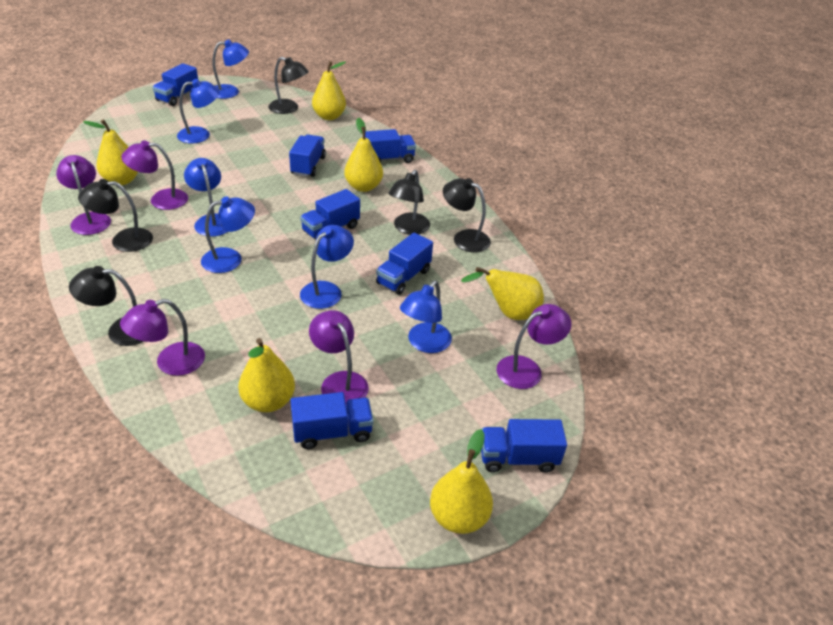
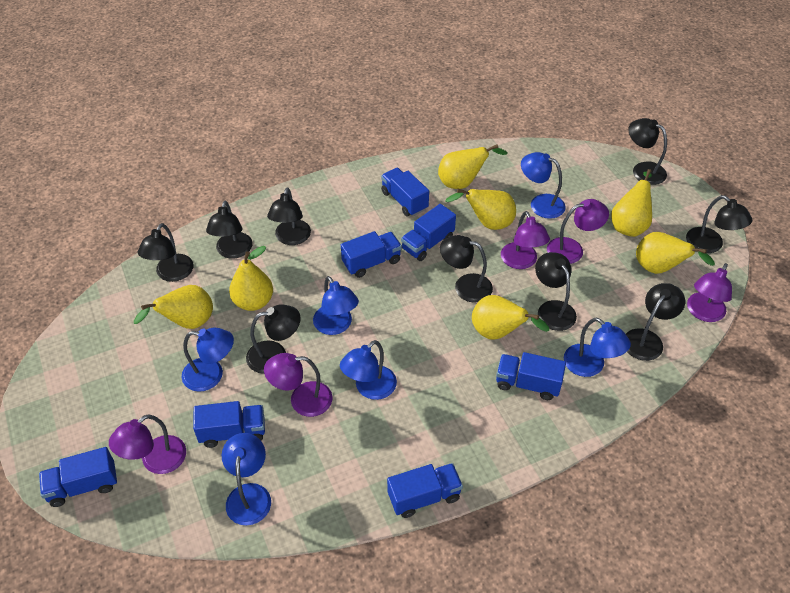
black lamp: 5 -> 9
yellow pear: 6 -> 7

